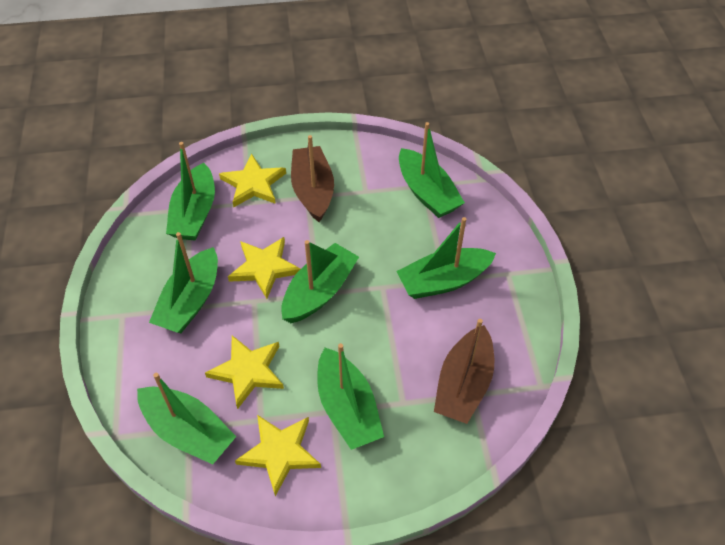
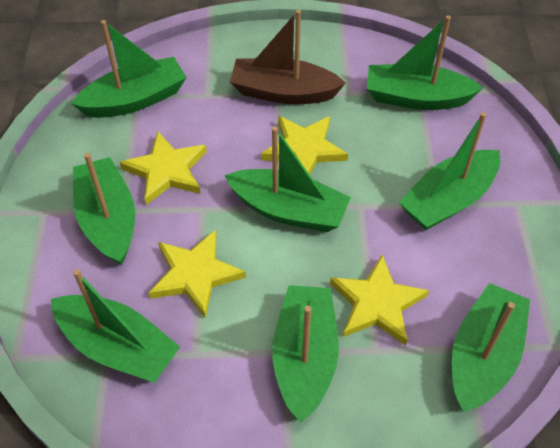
brown boat: 2 -> 1
green boat: 7 -> 8

